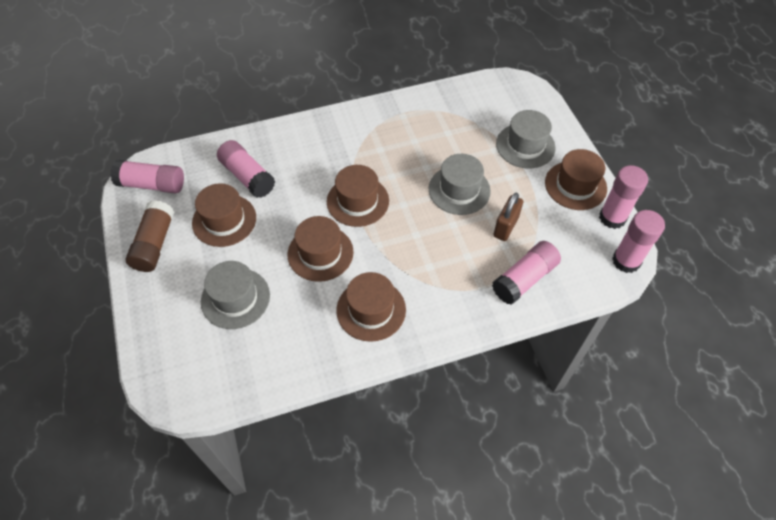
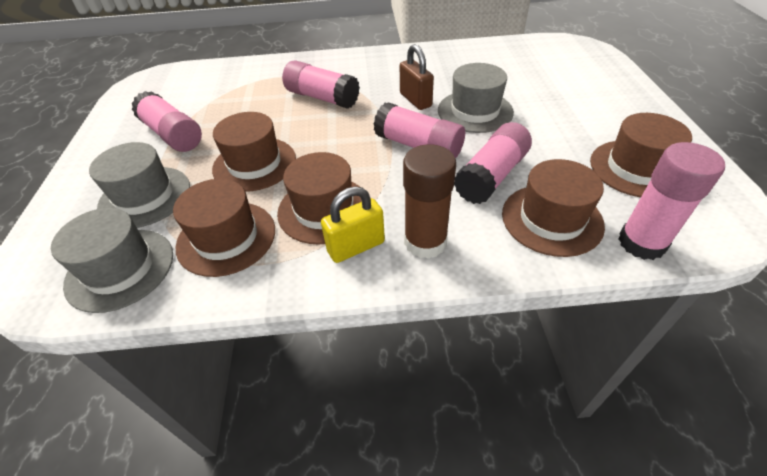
yellow padlock: 0 -> 1

